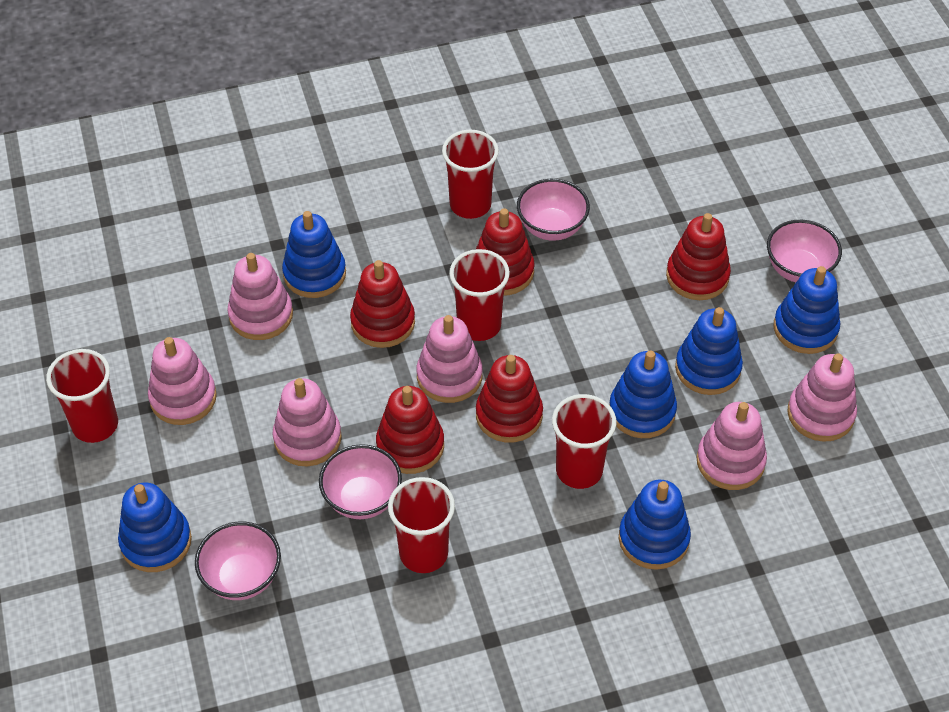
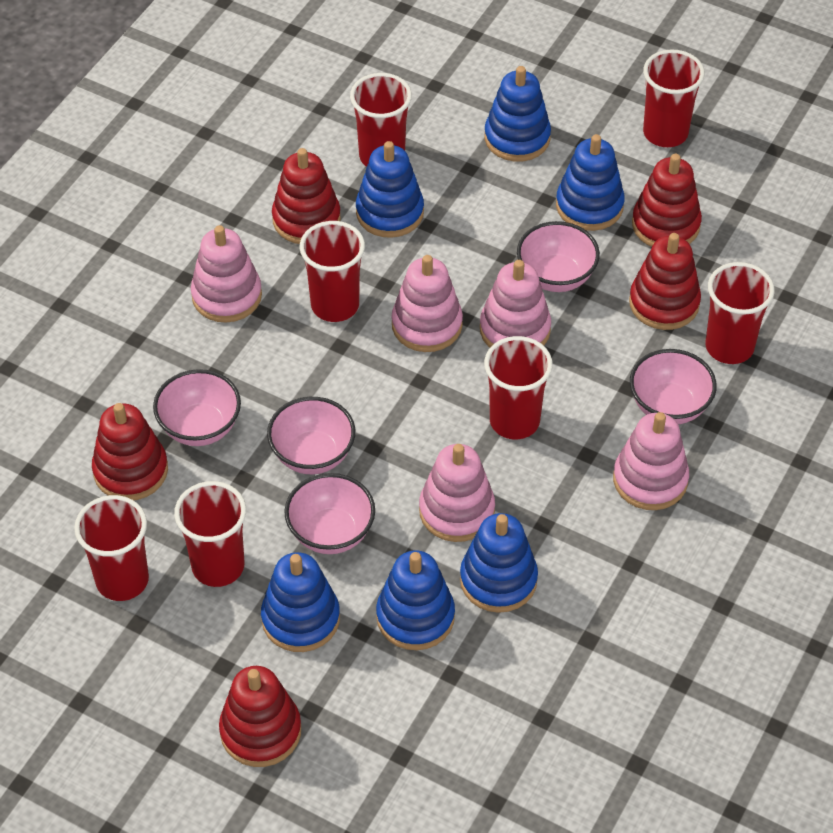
pink bowl: 4 -> 5
pink stacking toy: 6 -> 5
red cup: 5 -> 7

